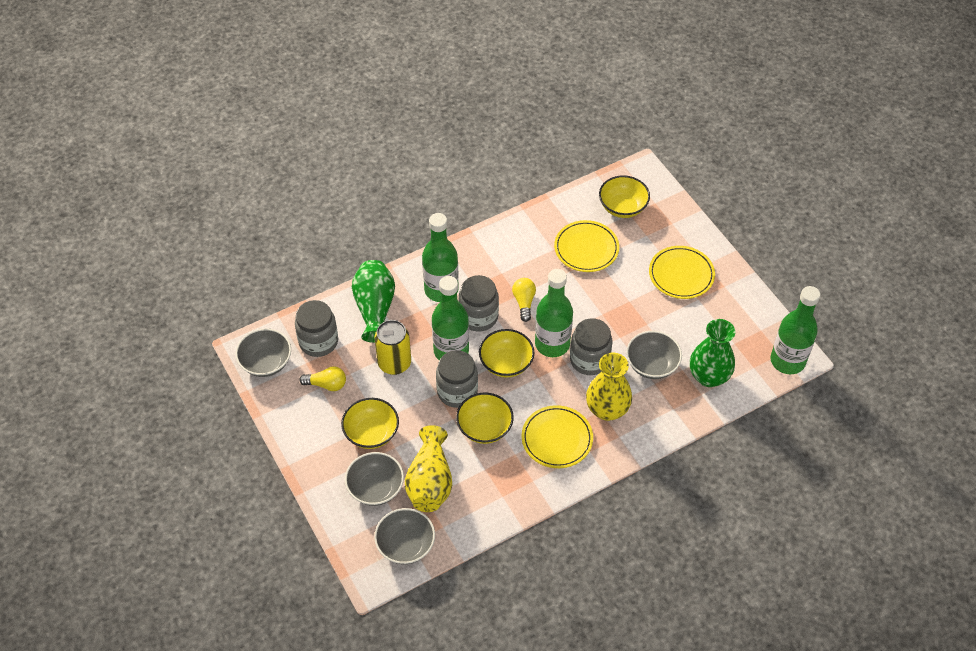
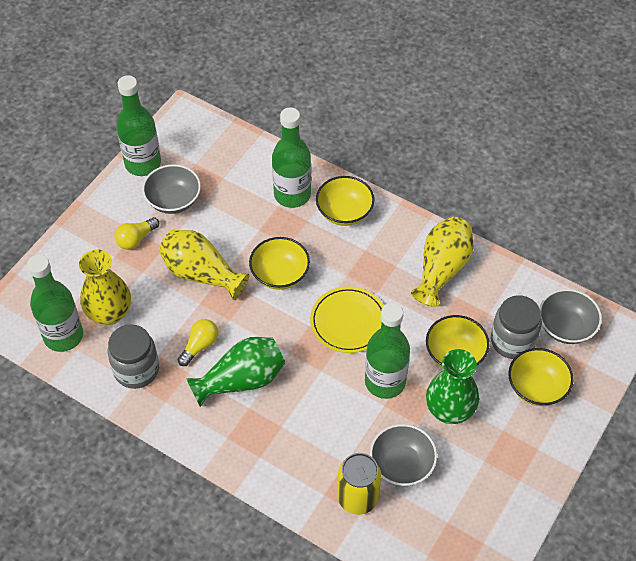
grey bowl: 4 -> 3
grey jar: 4 -> 2
yellow plate: 3 -> 1
yellow vase: 2 -> 3

